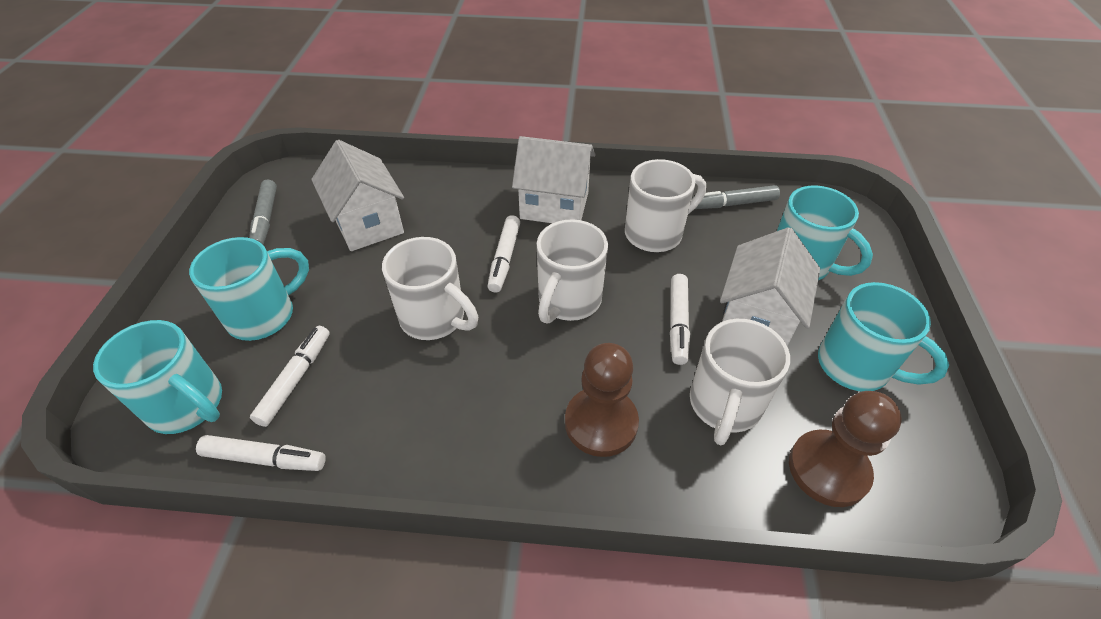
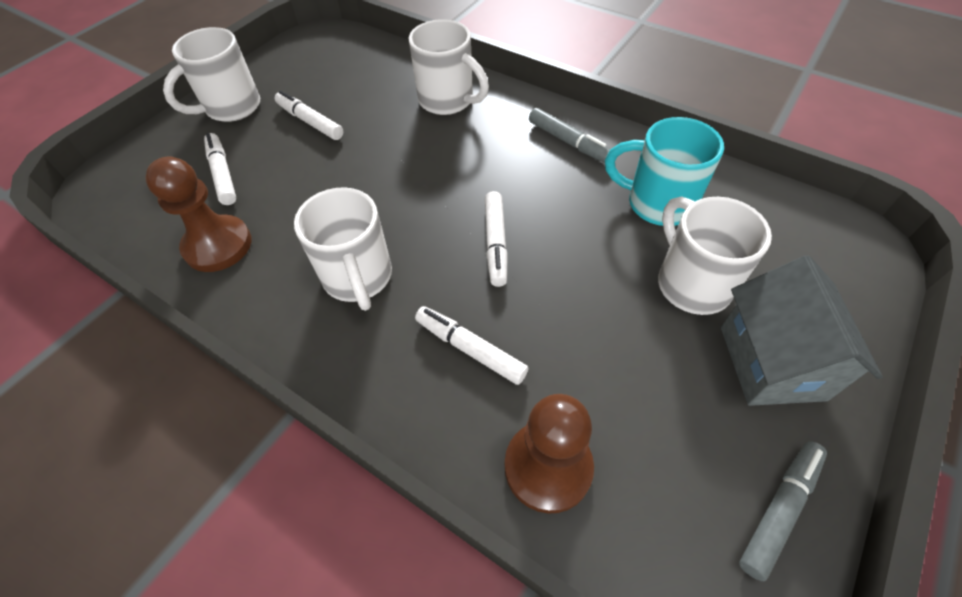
grey house: 0 -> 1
turquoise mug: 4 -> 1
white house: 3 -> 0

